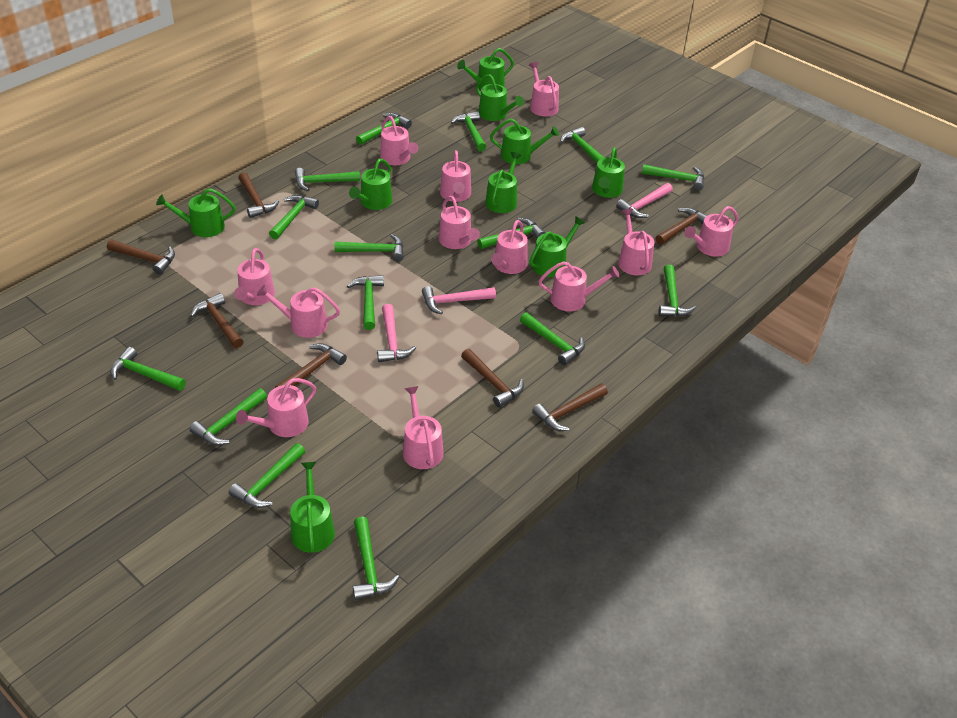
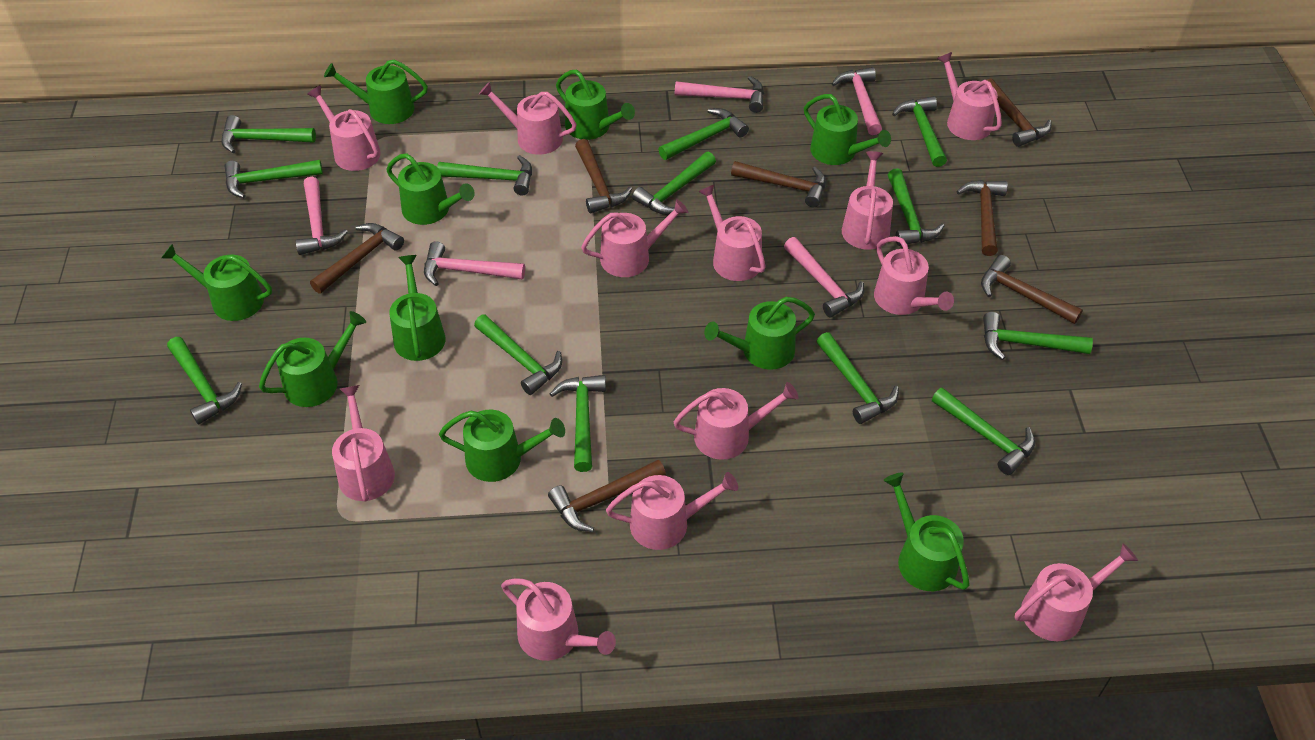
green hammer: 15 -> 13
green watering can: 9 -> 10
pink hammer: 3 -> 5

